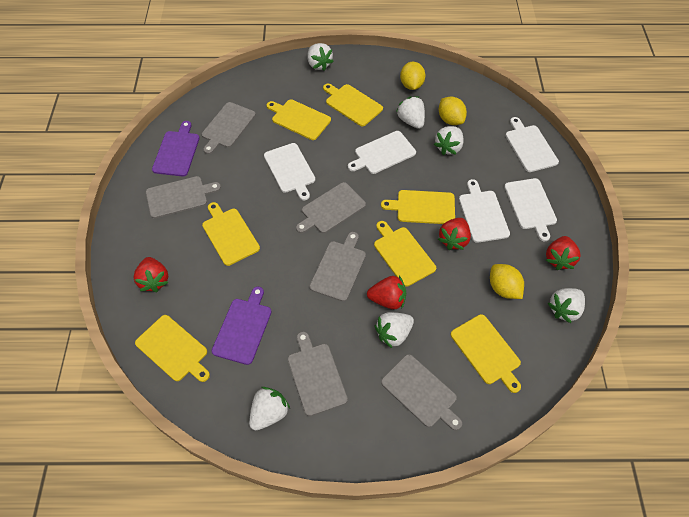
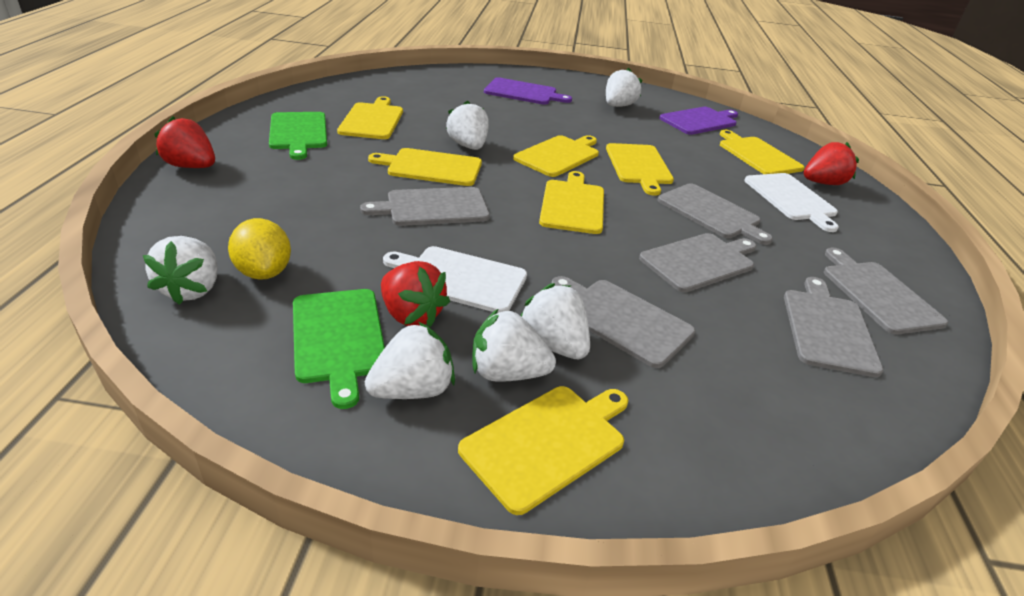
green cutting board: 0 -> 2
red strawberry: 4 -> 3
white cutting board: 5 -> 2
yellow lemon: 3 -> 1

